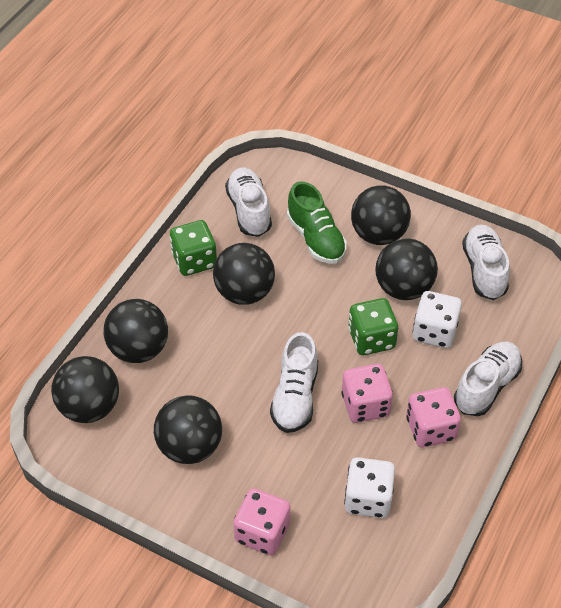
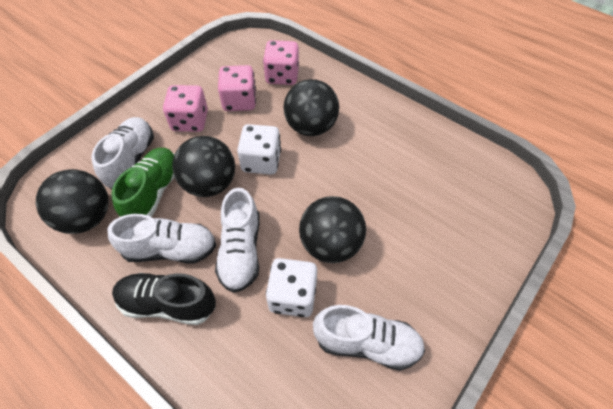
black ball: 6 -> 4
black shoe: 0 -> 1
green dice: 2 -> 0

